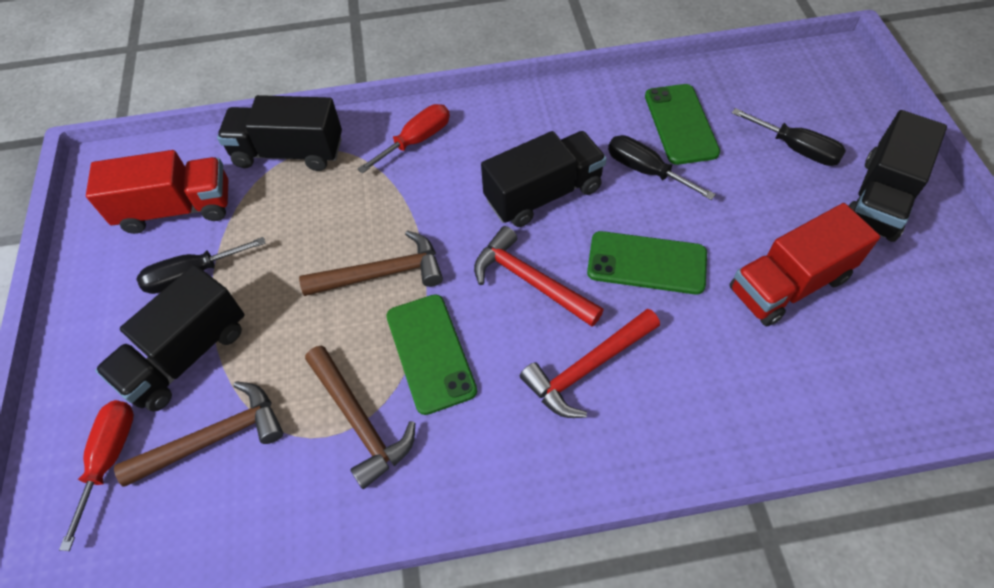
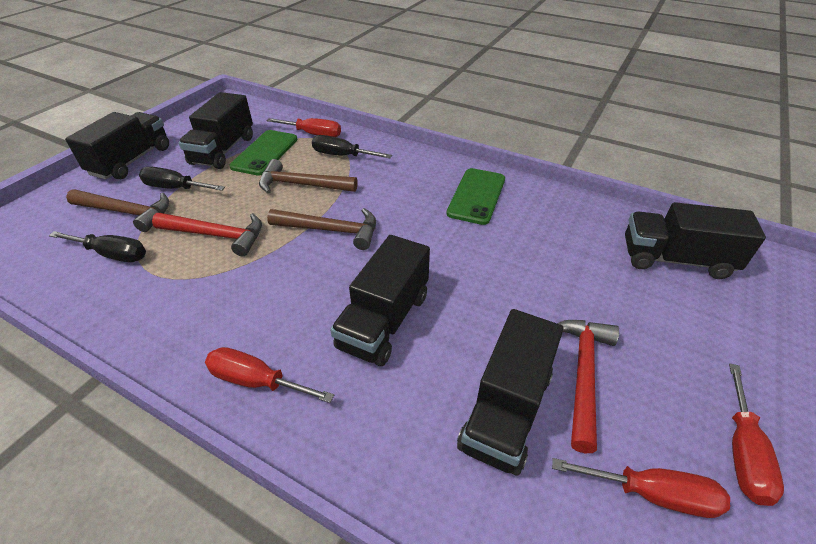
black truck: 4 -> 5
green phone: 3 -> 2
red screwdriver: 2 -> 4
red truck: 2 -> 0

